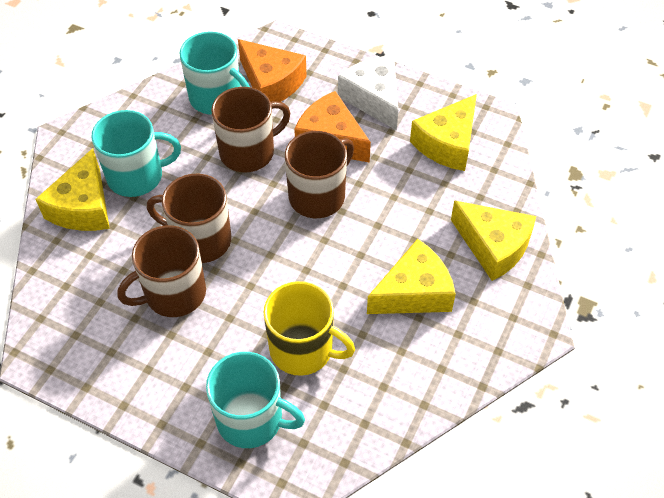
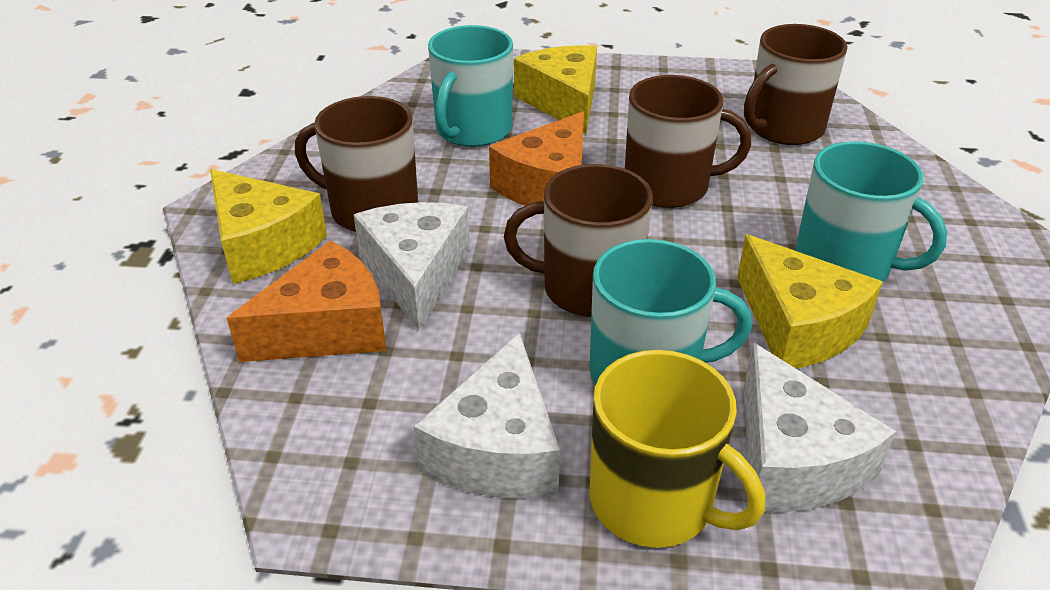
white cheese: 1 -> 3
yellow cheese: 4 -> 3

